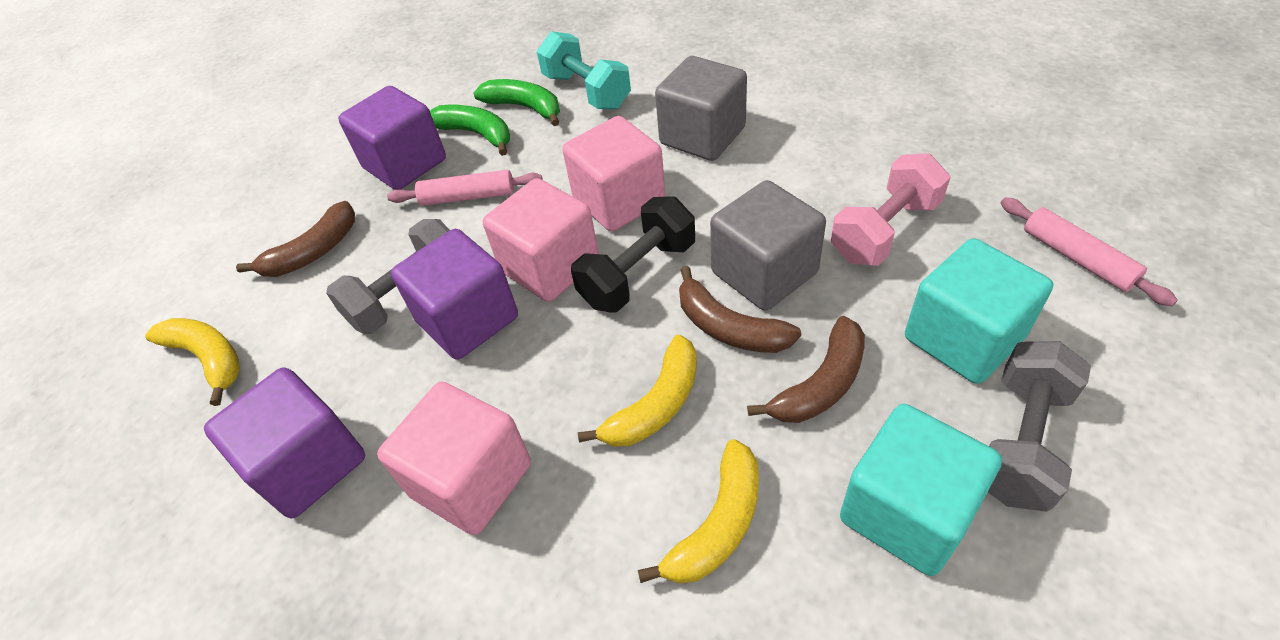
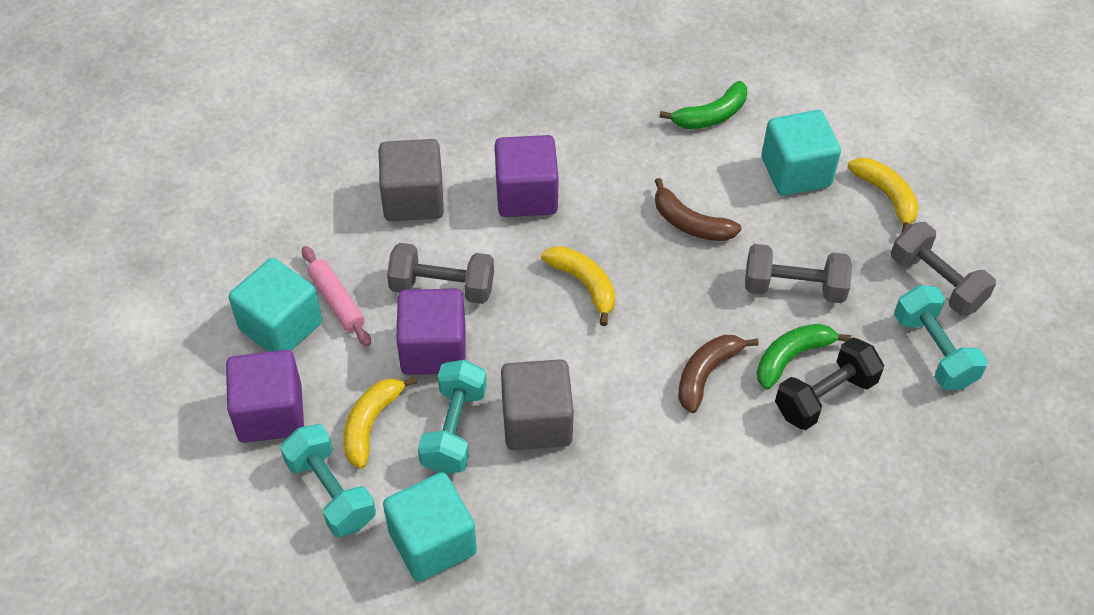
brown banana: 3 -> 2
grey dumbbell: 2 -> 3
pink cube: 3 -> 0
pink dumbbell: 1 -> 0
pink rolling pin: 2 -> 1
turquoise cube: 2 -> 3
turquoise dumbbell: 1 -> 3

